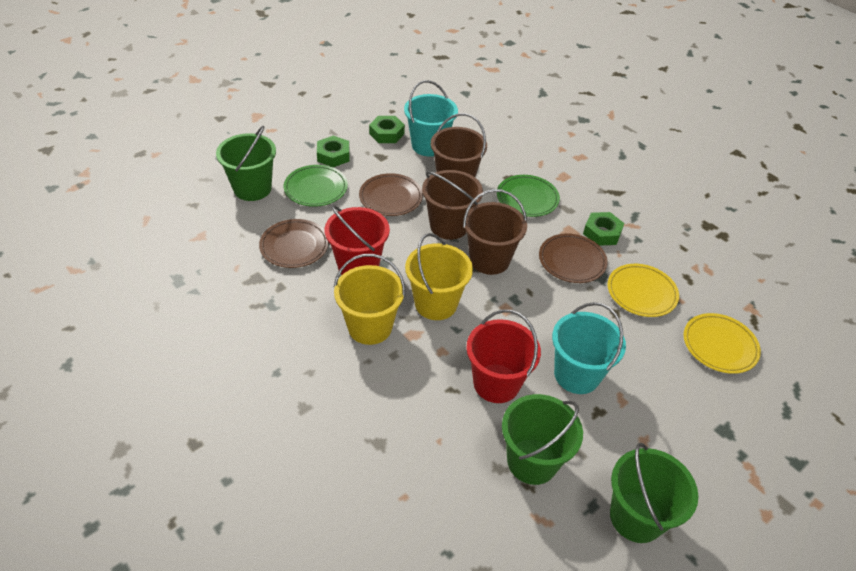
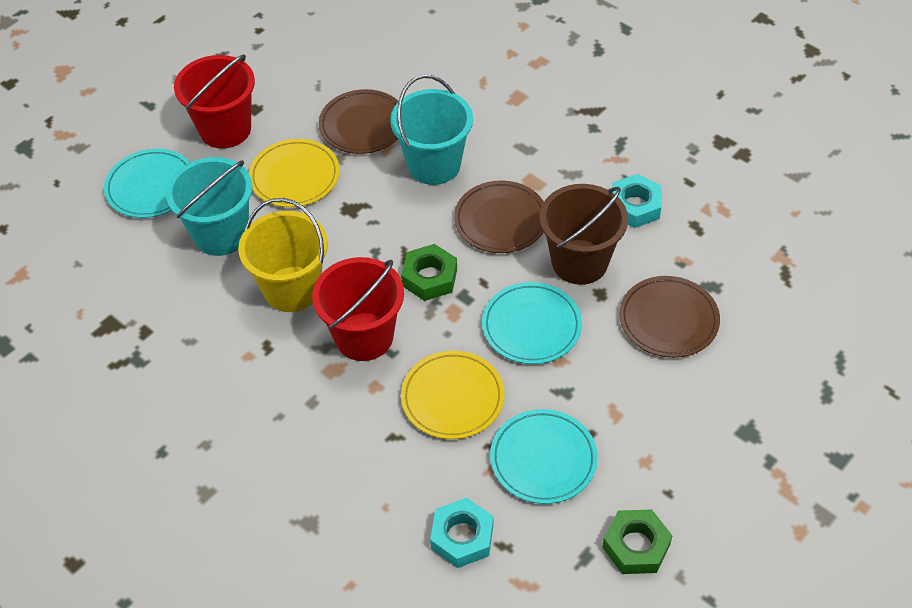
brown bucket: 3 -> 1
green bucket: 3 -> 0
green nut: 3 -> 2
green plate: 2 -> 0
turquoise nut: 0 -> 2
turquoise plate: 0 -> 3
yellow bucket: 2 -> 1

